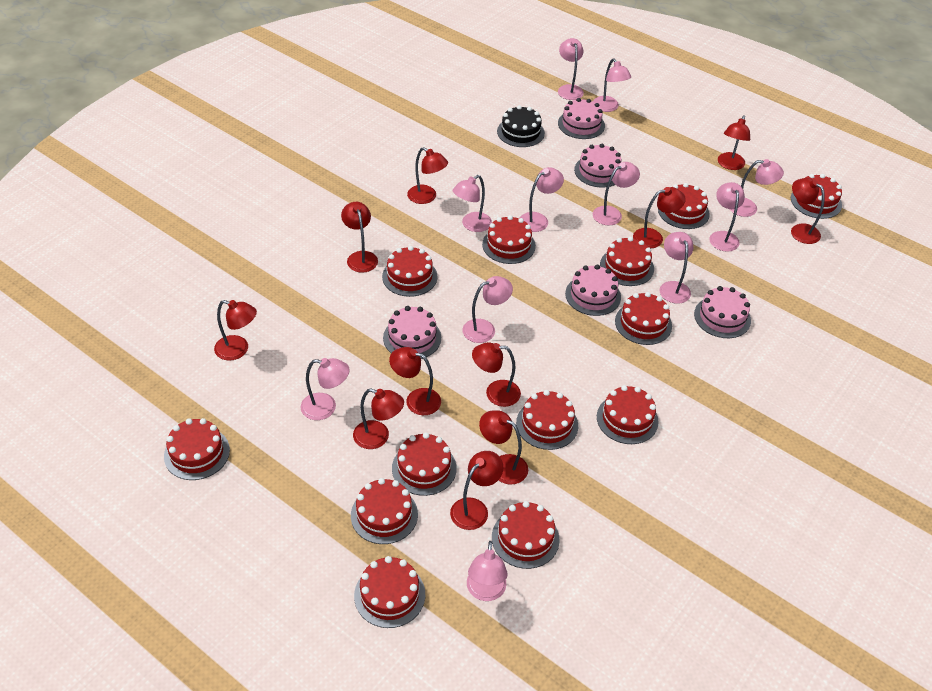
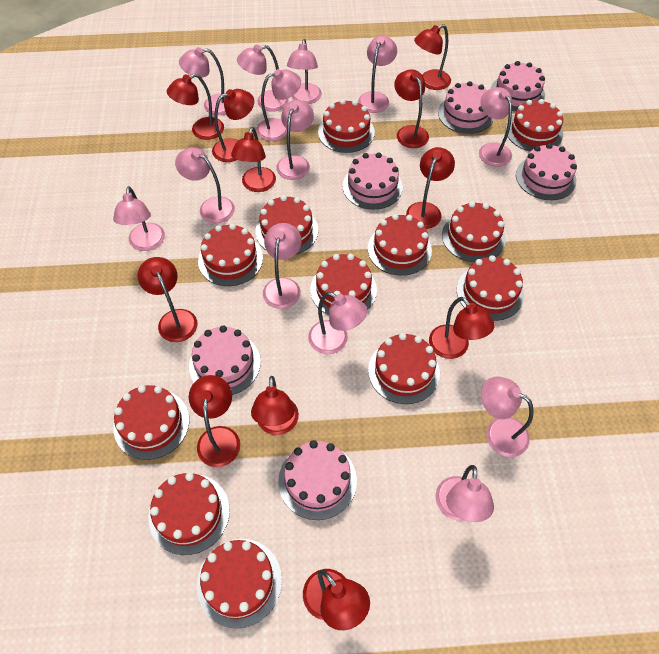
black cake: 1 -> 0
pink cake: 5 -> 6
pink lamp: 11 -> 13
red cake: 13 -> 12

